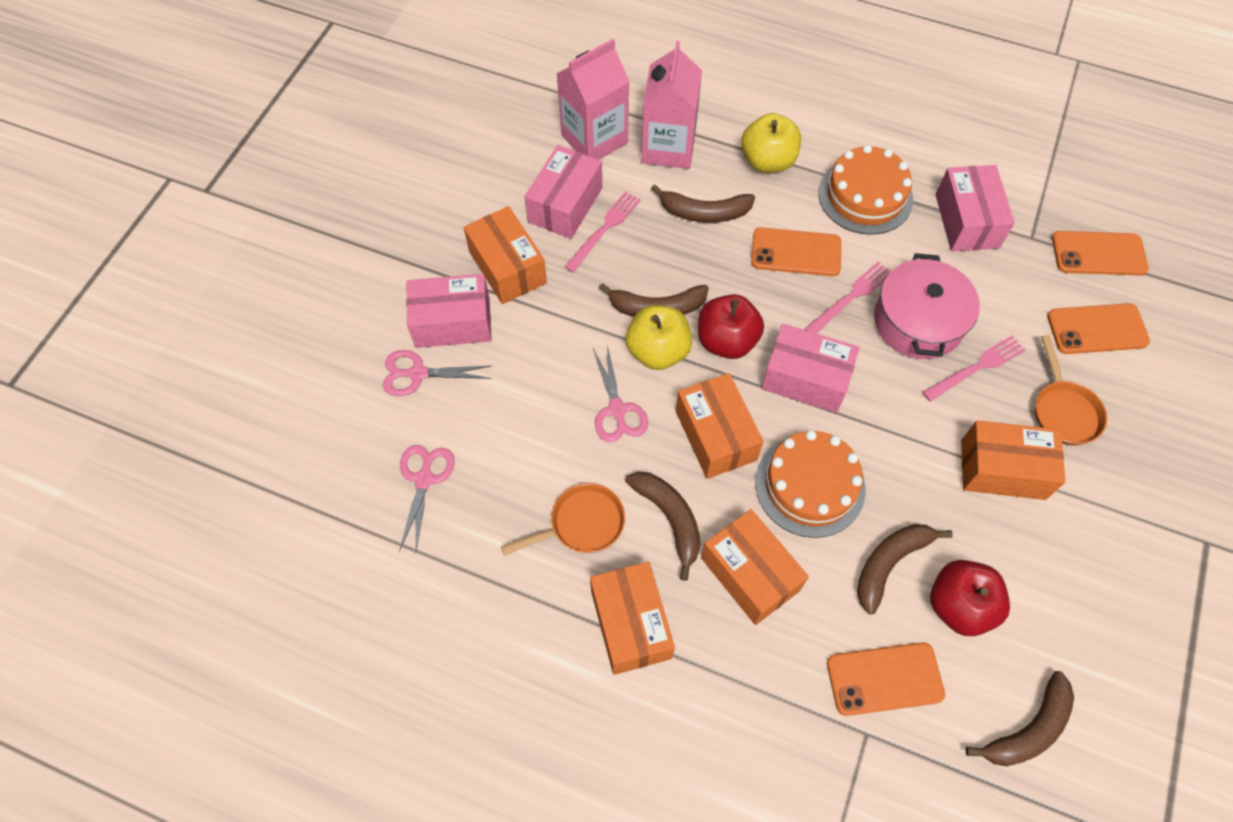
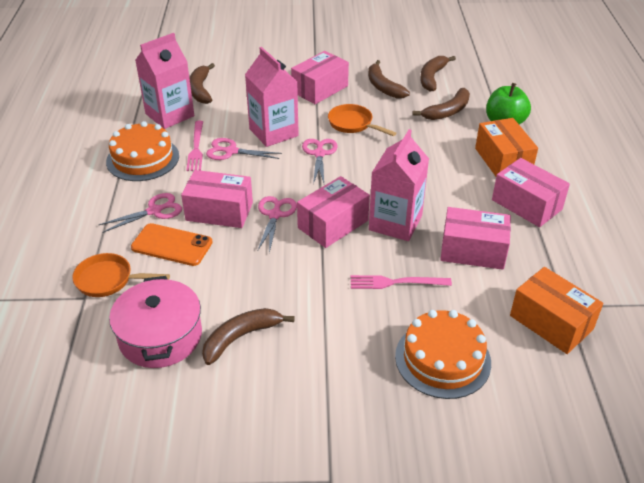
green apple: 0 -> 1
orange box: 5 -> 2
orange phone: 4 -> 1
pink box: 4 -> 5
pink carton: 2 -> 3
pink fork: 3 -> 2
pink scissors: 3 -> 4
red apple: 2 -> 0
yellow apple: 2 -> 0

